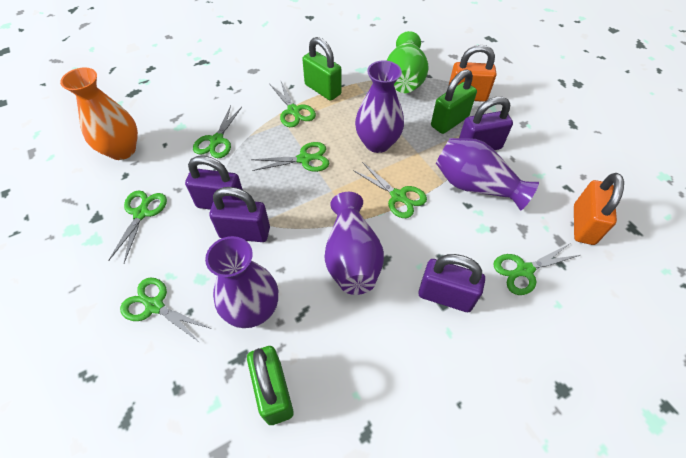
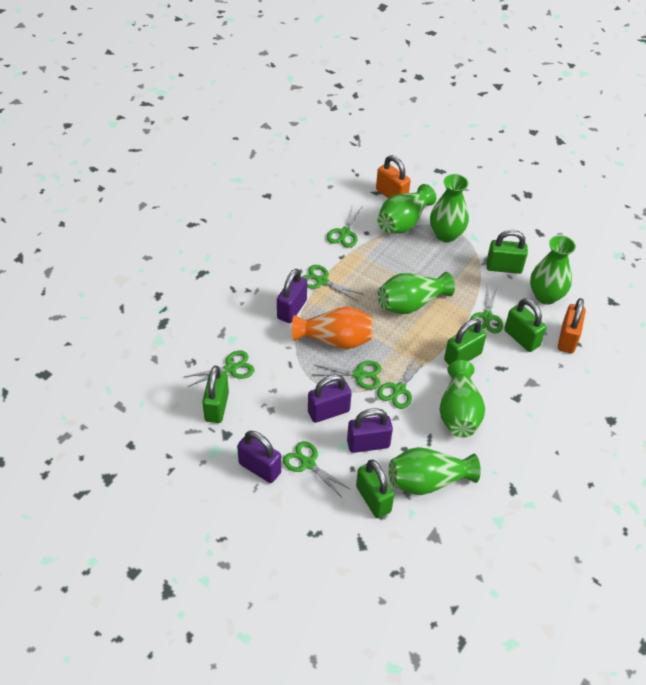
green padlock: 3 -> 5
green vase: 1 -> 6
purple vase: 4 -> 0

